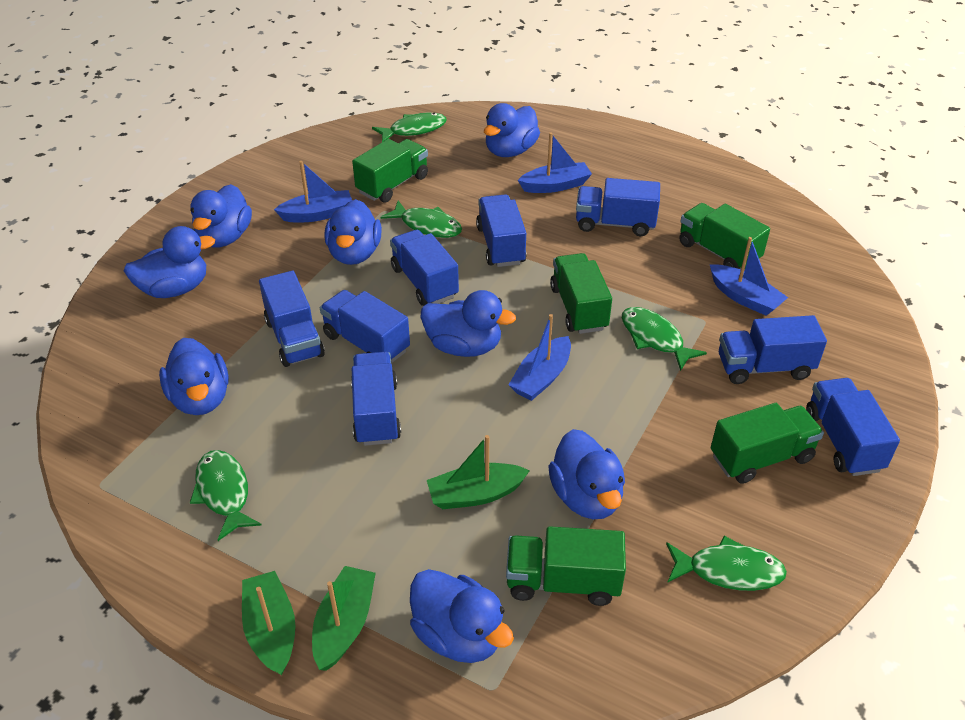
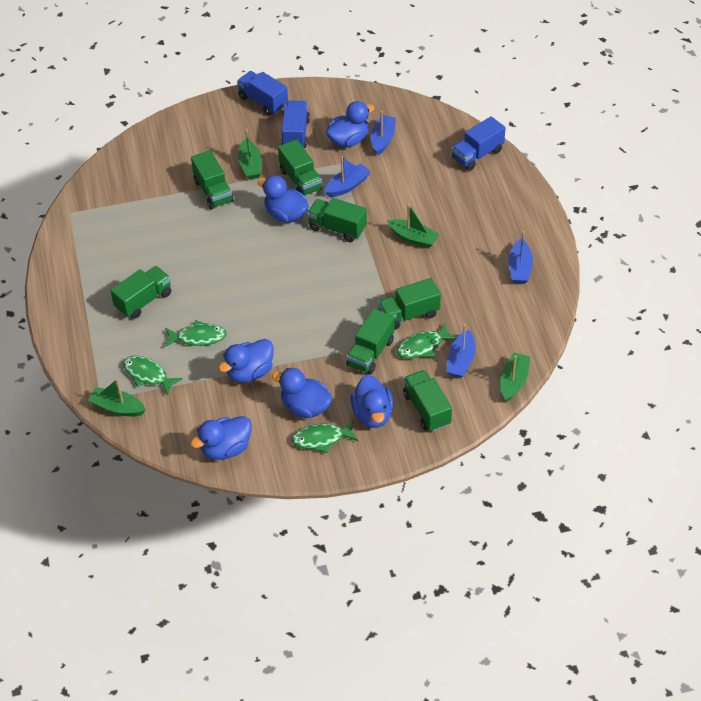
blue duck: 8 -> 6
blue truck: 8 -> 3
green boat: 3 -> 4
green fish: 5 -> 4
green truck: 5 -> 7

